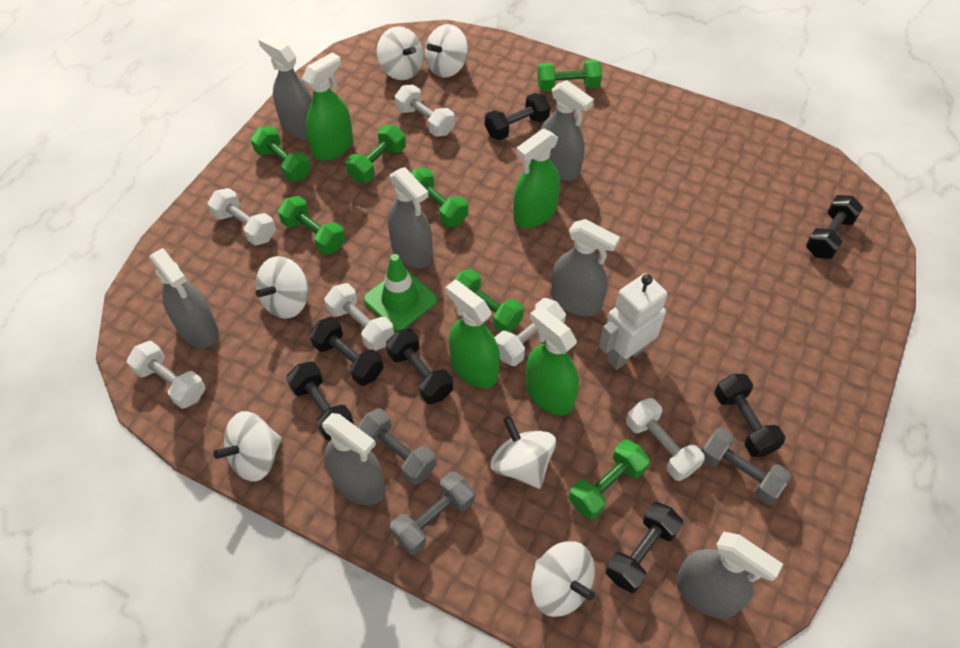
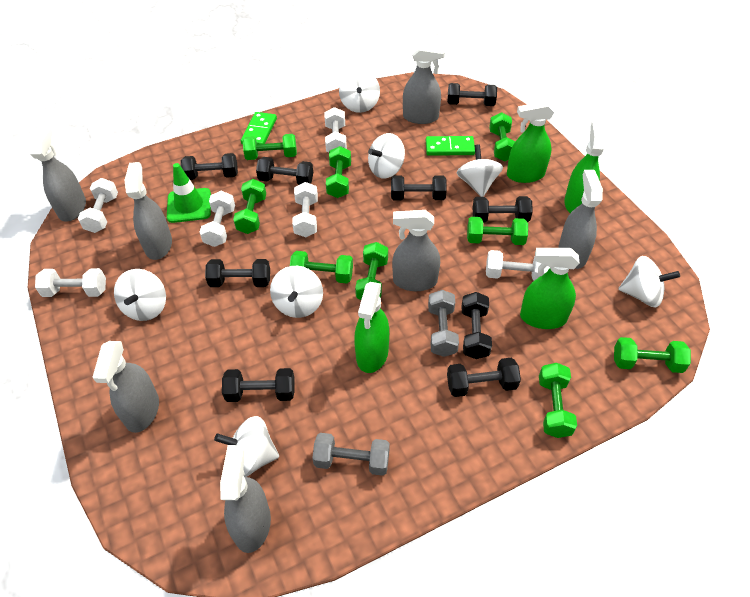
black dumbbell: 7 -> 9
green domino: 0 -> 2
green dumbbell: 7 -> 9
grey dumbbell: 3 -> 2
white robot: 1 -> 0
white spinning top: 6 -> 7

